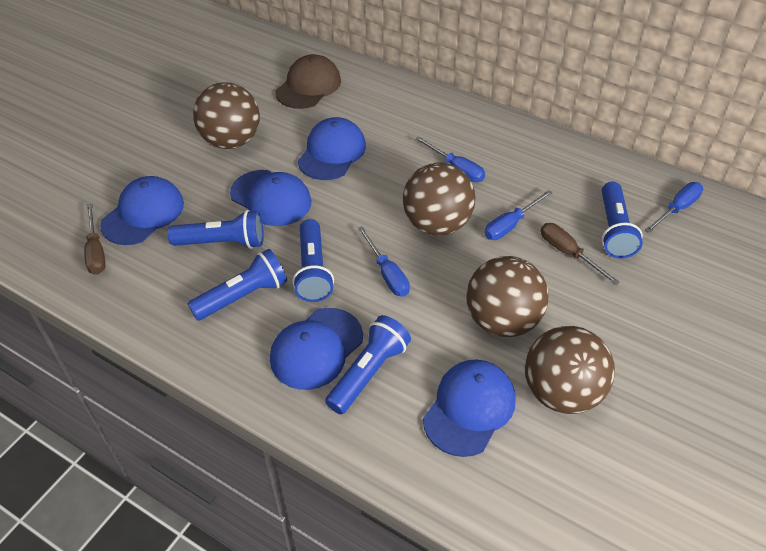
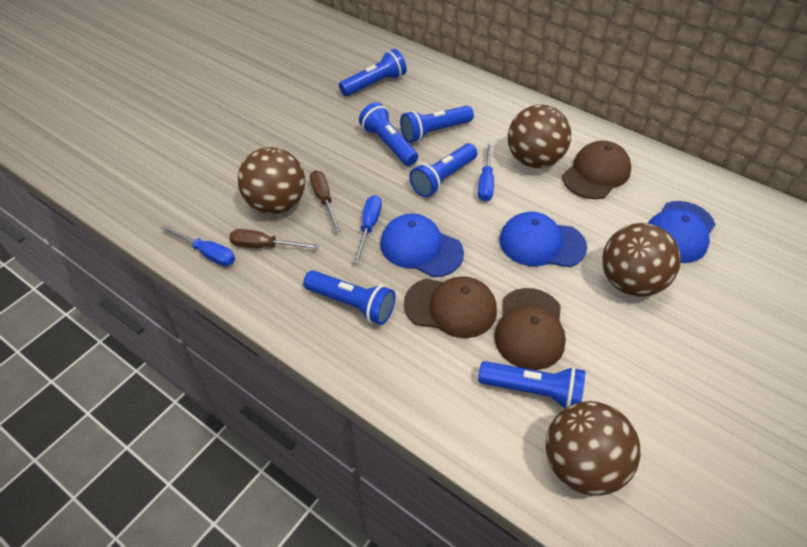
blue cap: 5 -> 3
blue flashlight: 5 -> 6
blue screwdriver: 4 -> 3
brown cap: 1 -> 3

